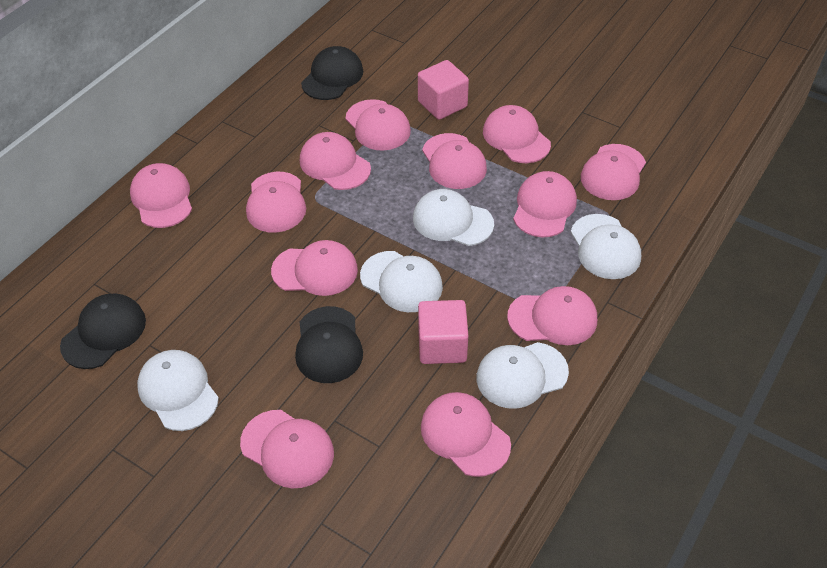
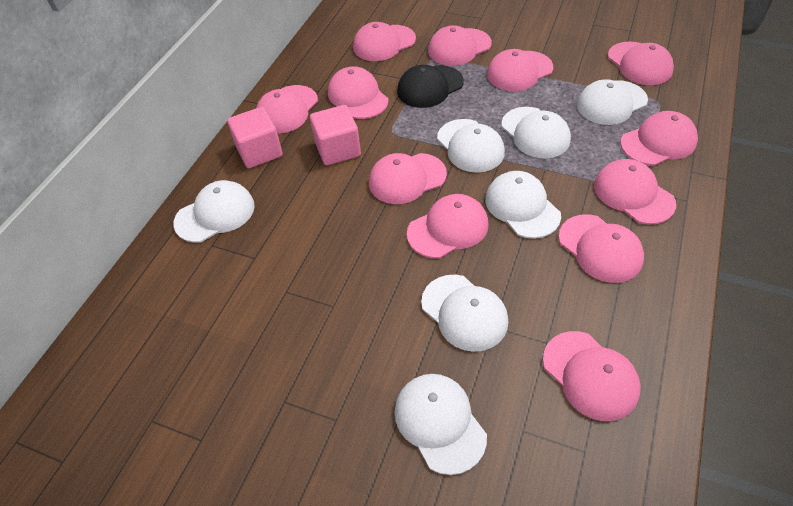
black cap: 3 -> 1
white cap: 5 -> 7

